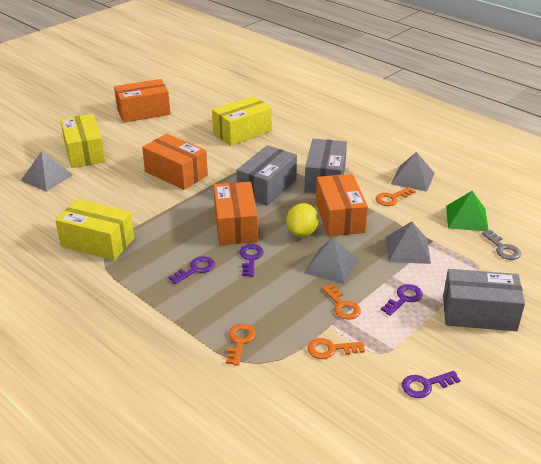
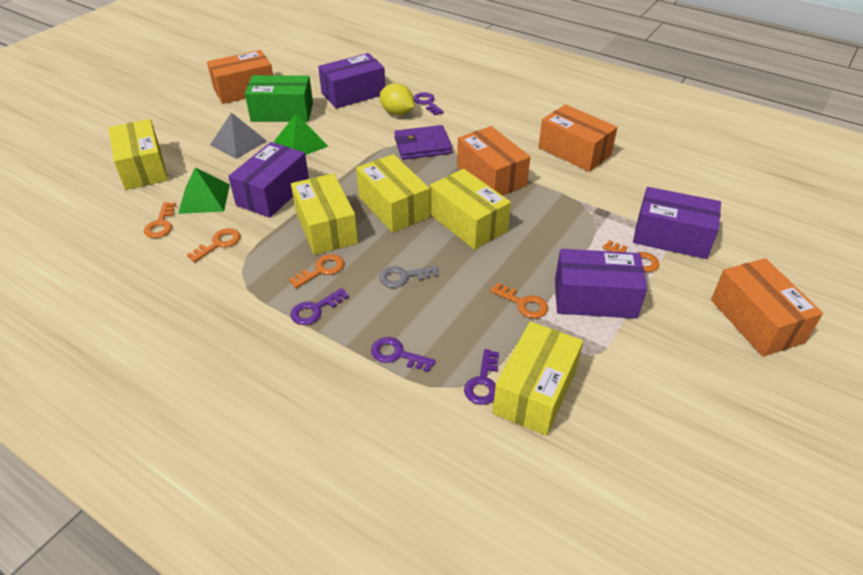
green box: 0 -> 1
green pyramid: 1 -> 2
grey box: 3 -> 0
grey pyramid: 4 -> 1
orange key: 4 -> 5
purple box: 0 -> 4
purple wallet: 0 -> 1
yellow box: 3 -> 5

